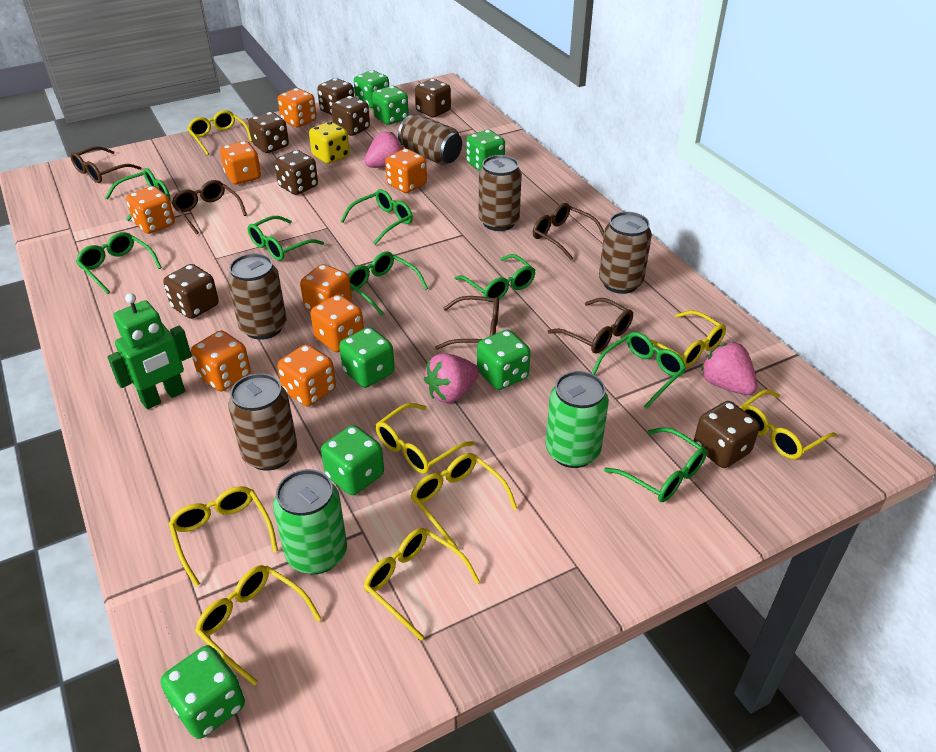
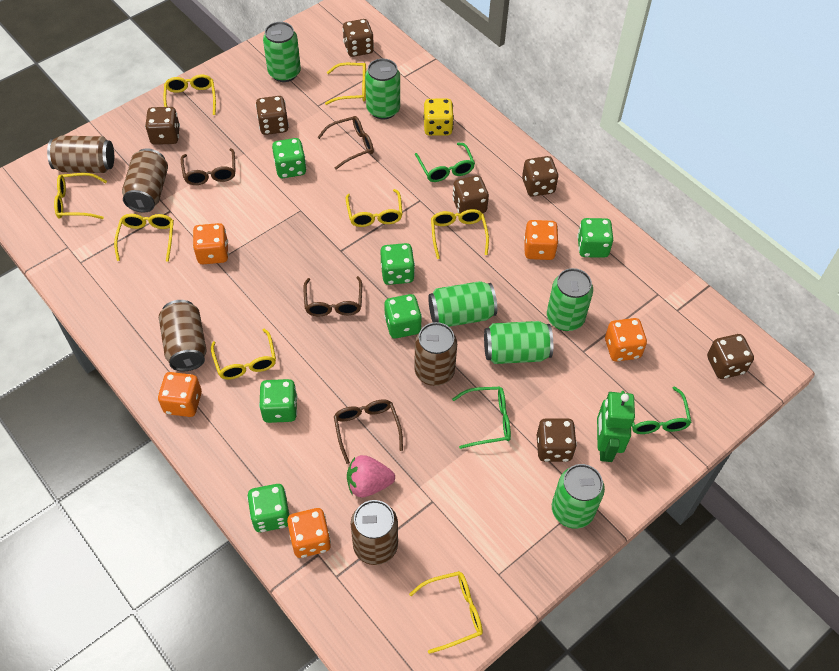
brown glasses: 5 -> 4
green can: 2 -> 6
green dice: 7 -> 6
green glasses: 8 -> 3
orange dice: 8 -> 5
pink strawberry: 3 -> 1

